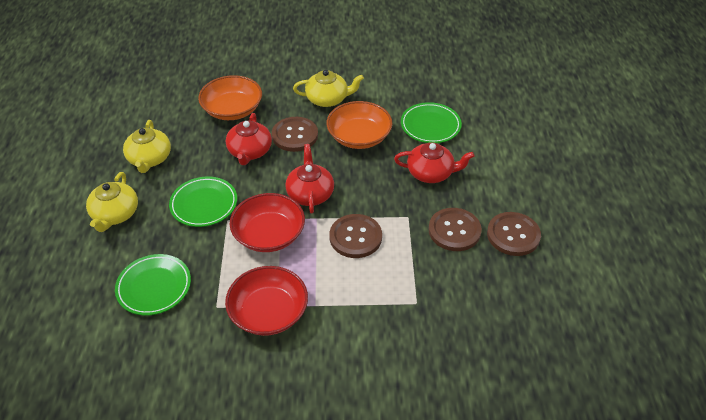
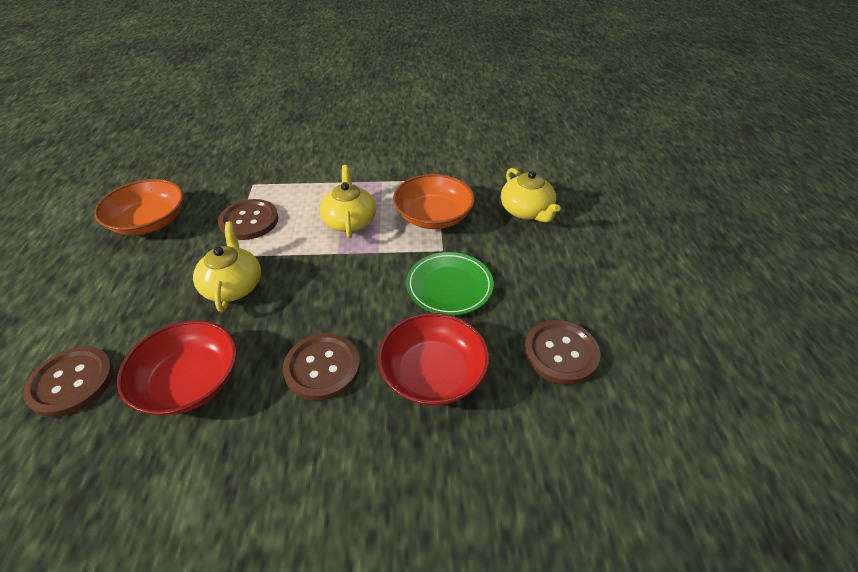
green plate: 3 -> 1
red teapot: 3 -> 0

